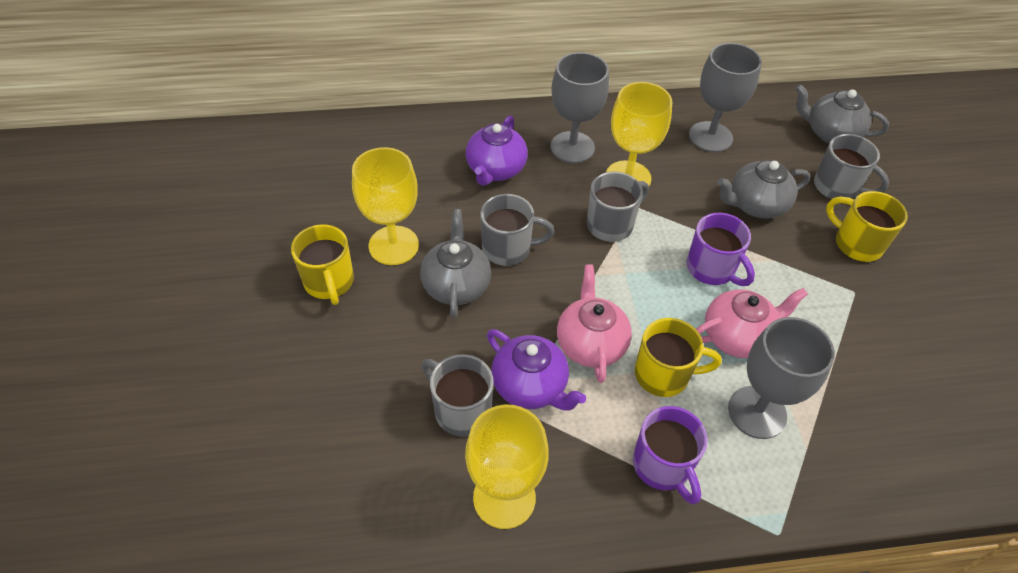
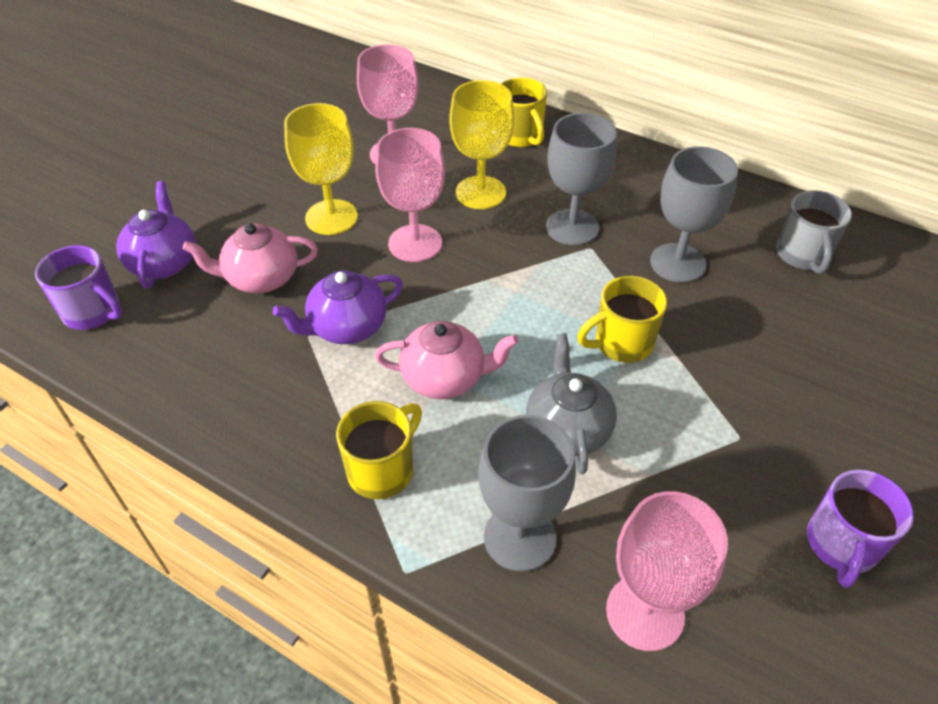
grey mug: 4 -> 1
grey teapot: 3 -> 1
pink goblet: 0 -> 3
yellow goblet: 3 -> 2

